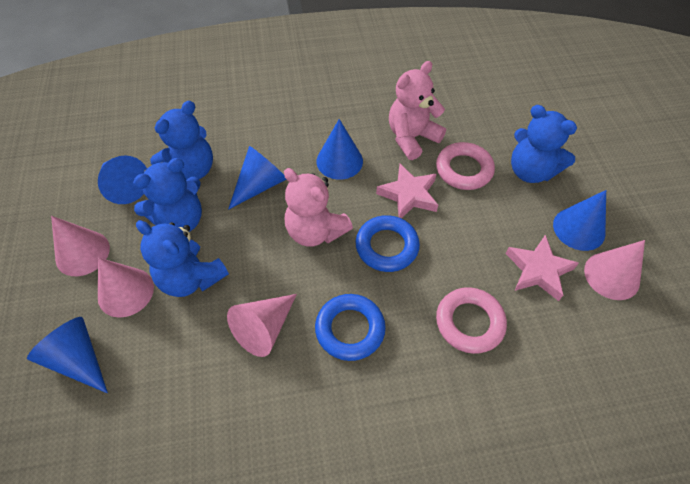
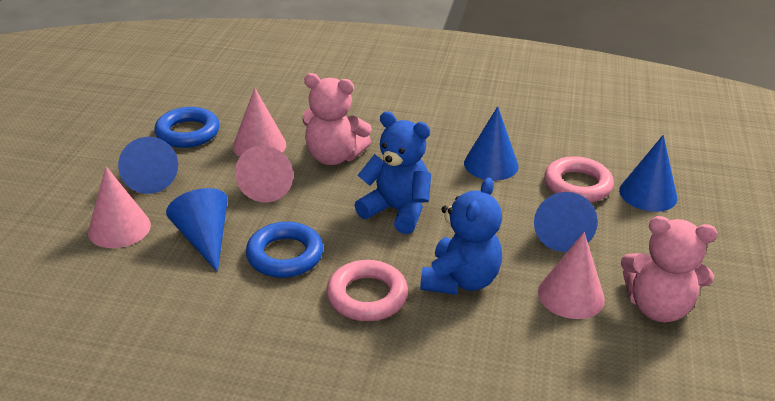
blue teddy bear: 4 -> 2
pink star: 2 -> 0

